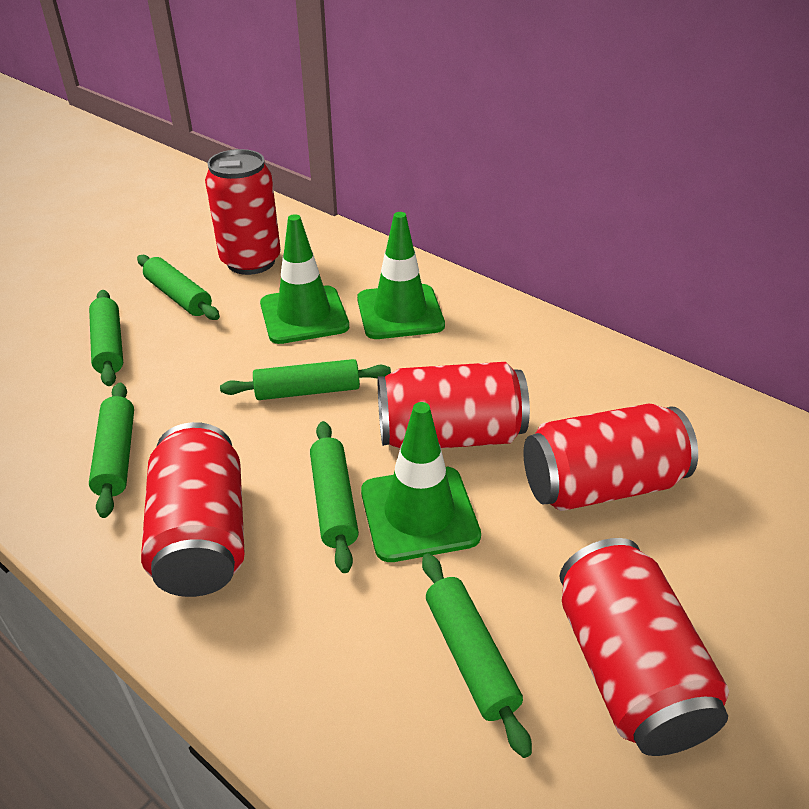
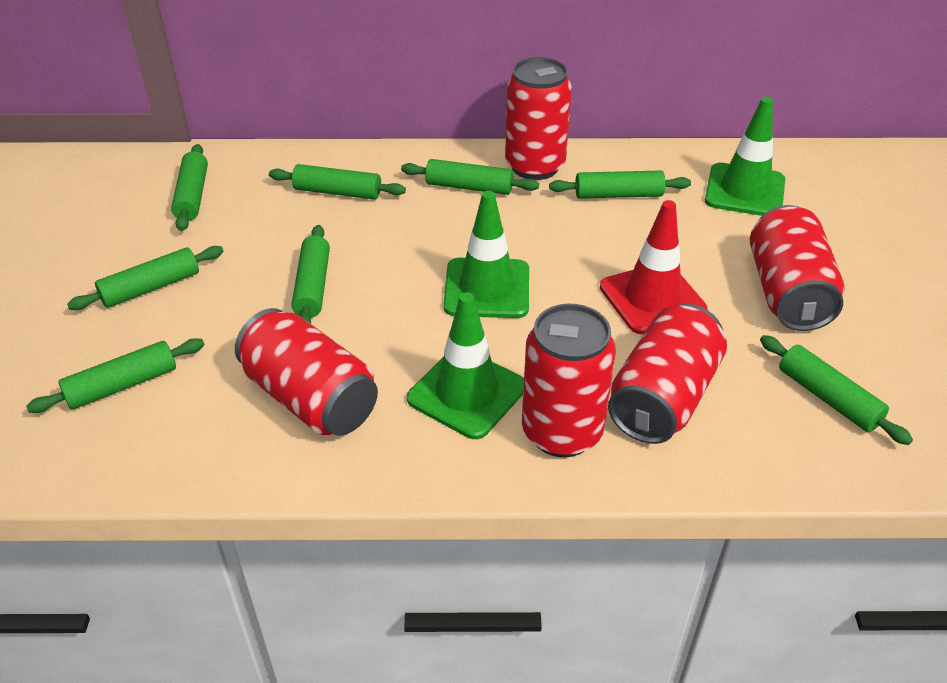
green rolling pin: 6 -> 8
red traffic cone: 0 -> 1

